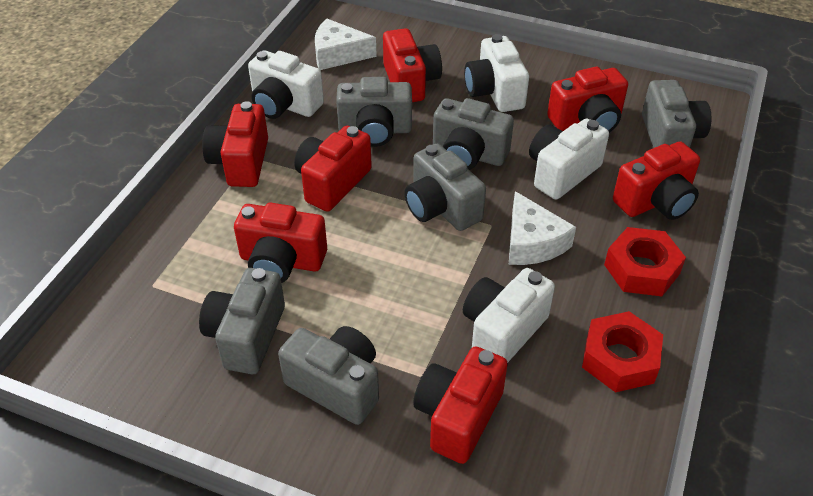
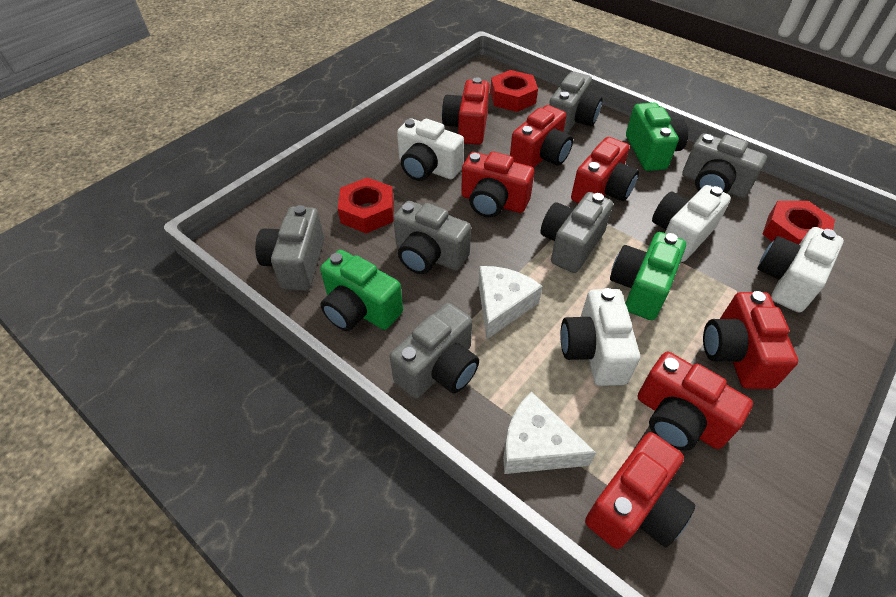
green camera: 0 -> 3
red nut: 2 -> 3

